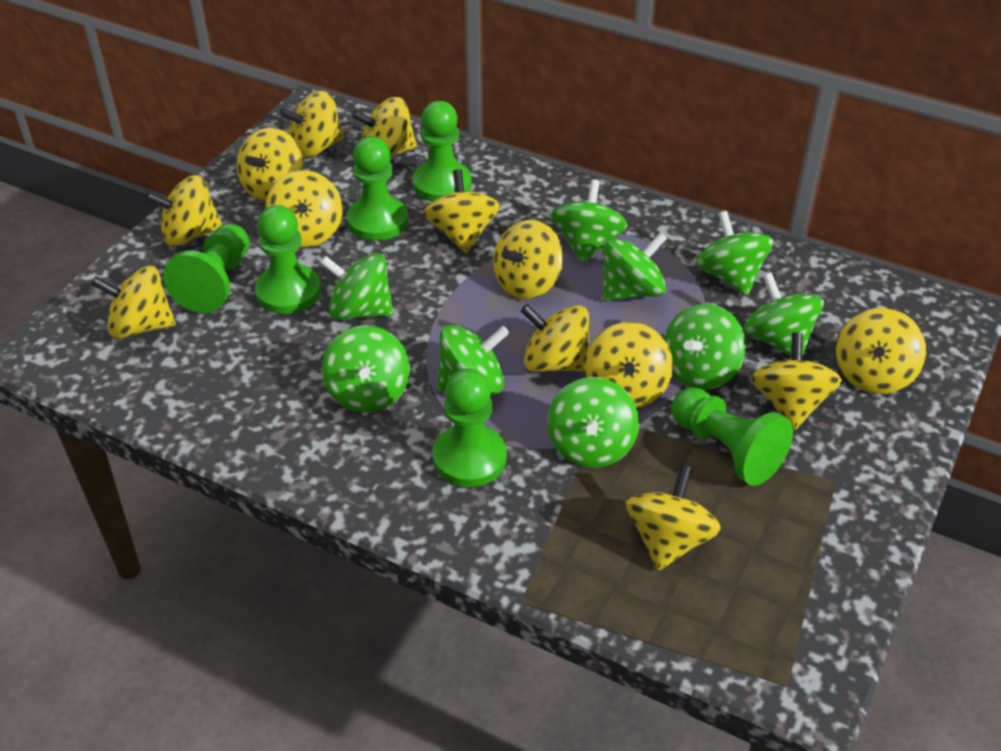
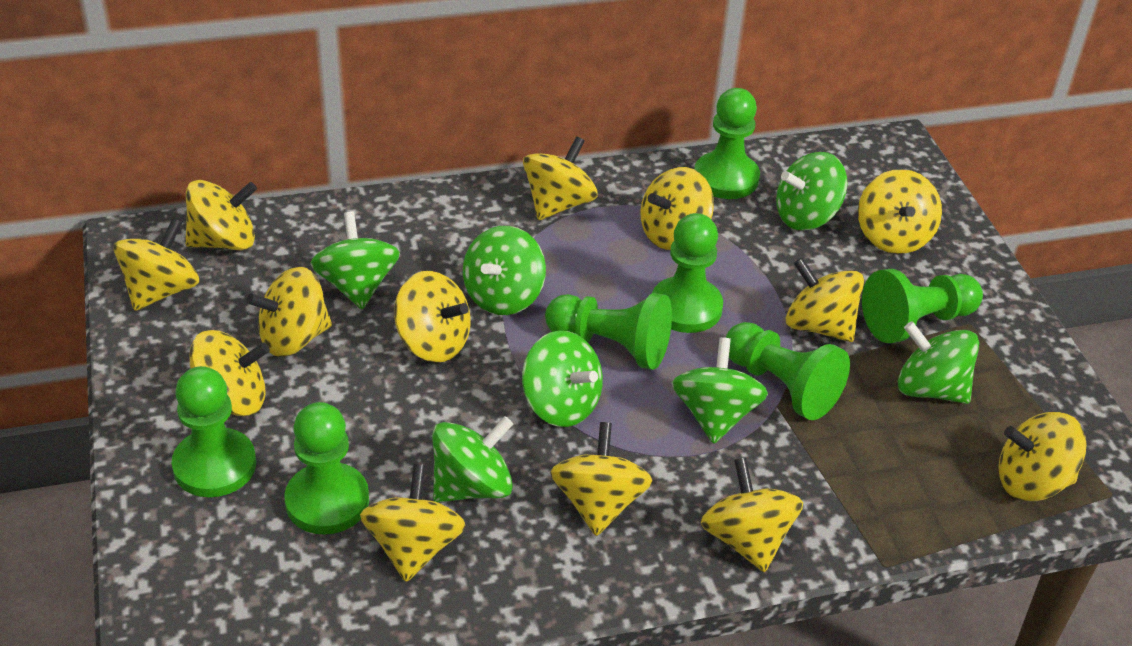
green pawn: 6 -> 7
green spinning top: 9 -> 7

